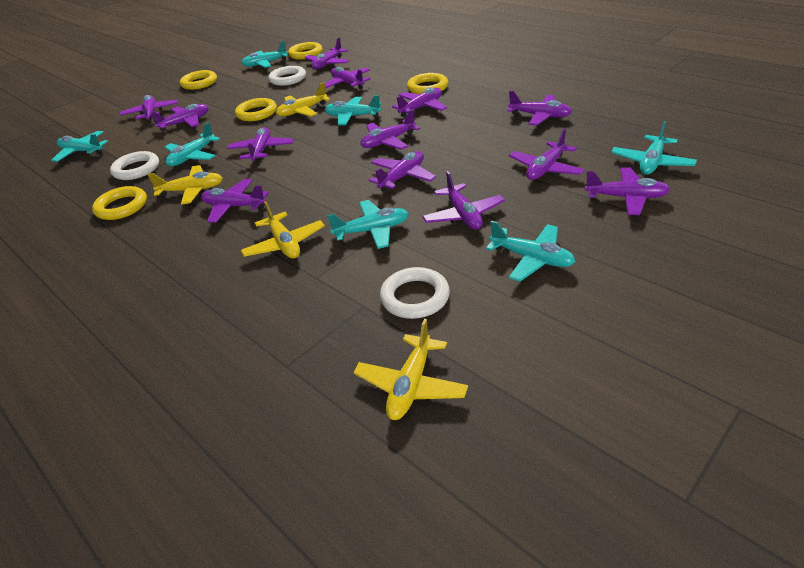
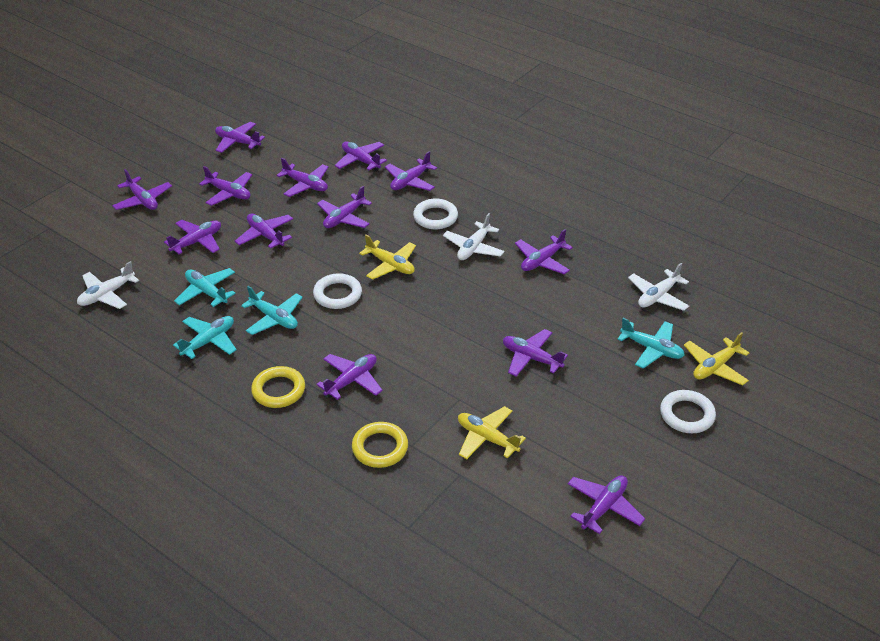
turquoise plane: 7 -> 4
white plane: 0 -> 3
yellow plane: 4 -> 3
yellow ring: 5 -> 2

